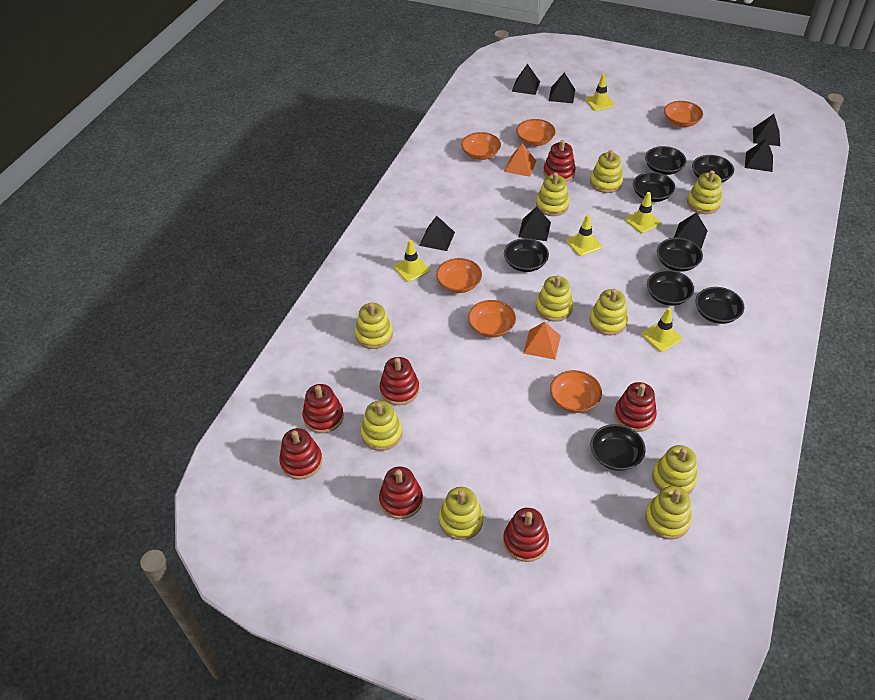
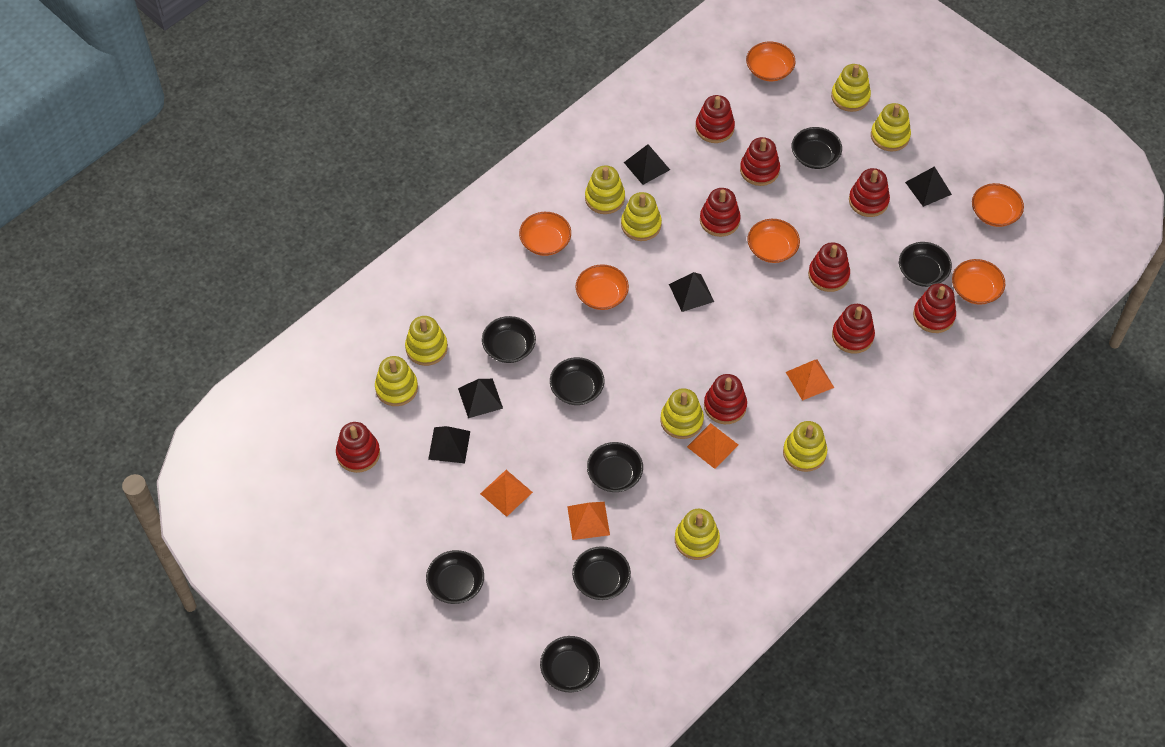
black pyramid: 7 -> 5
orange pyramid: 2 -> 4
red stacking toy: 7 -> 9
yellow stacking toy: 10 -> 9
yellow traffic cone: 5 -> 0

